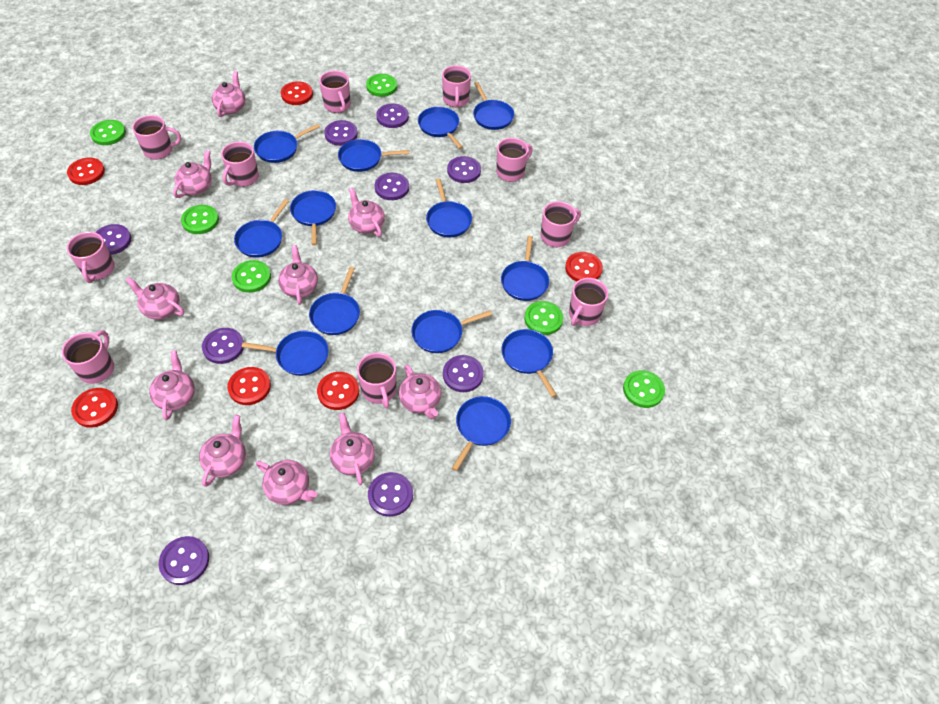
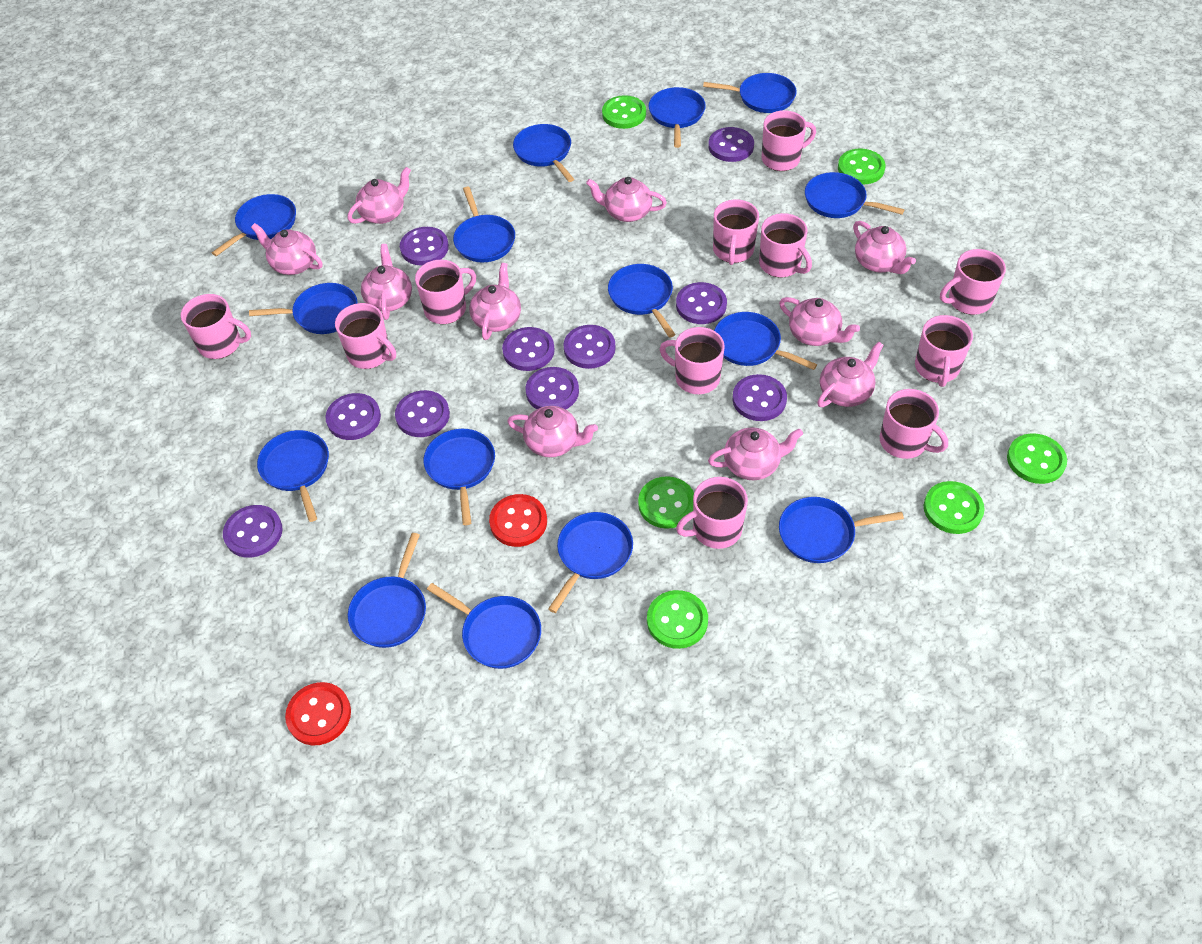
blue pan: 13 -> 15
pink mug: 10 -> 11
purple button: 9 -> 10
red button: 6 -> 2

